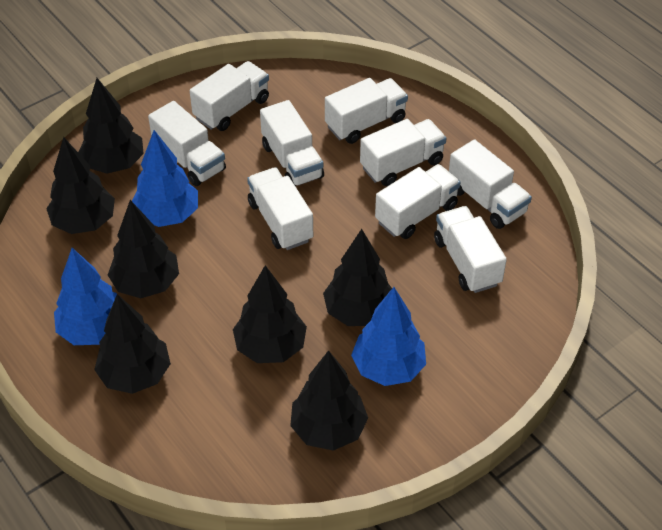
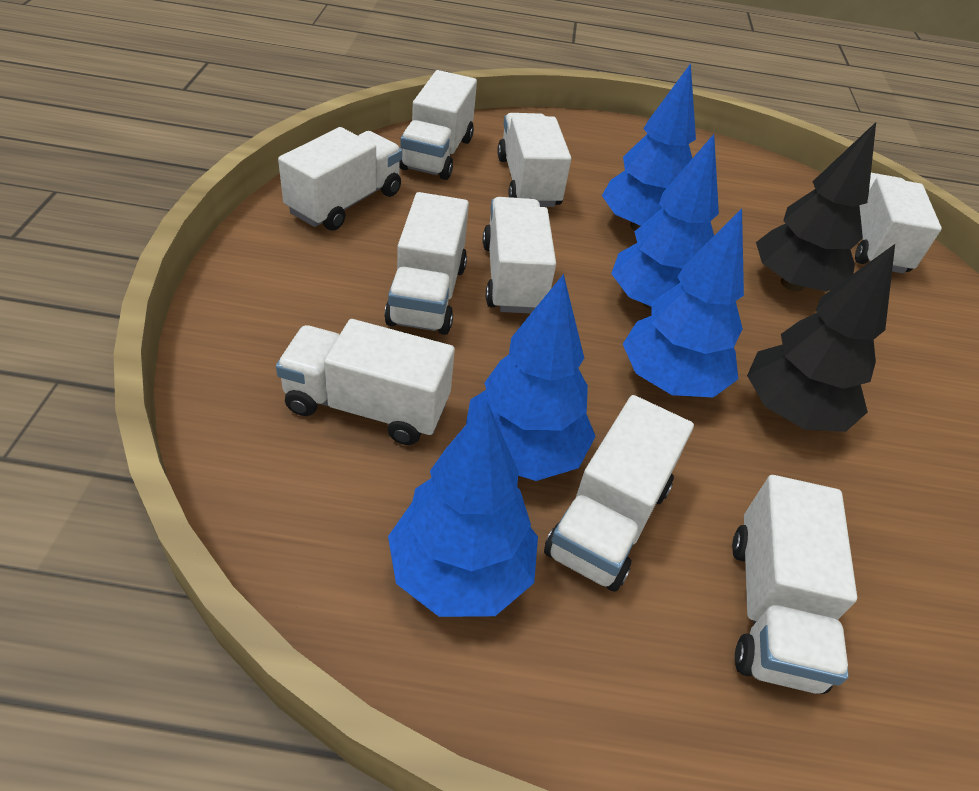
black tree: 7 -> 2
blue tree: 3 -> 5

